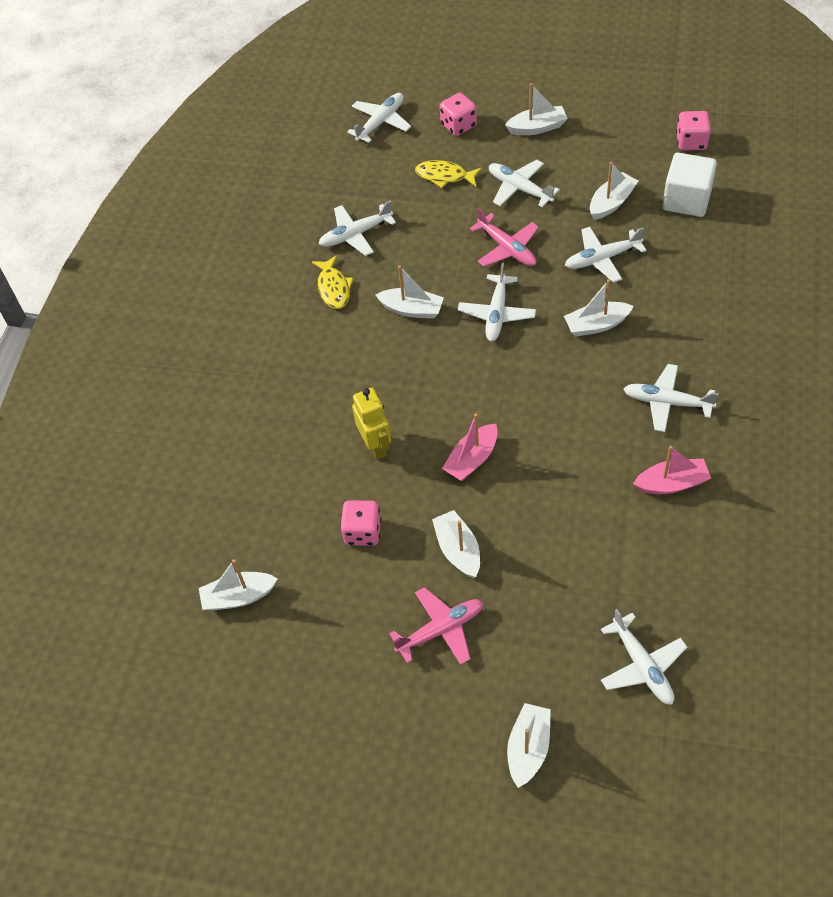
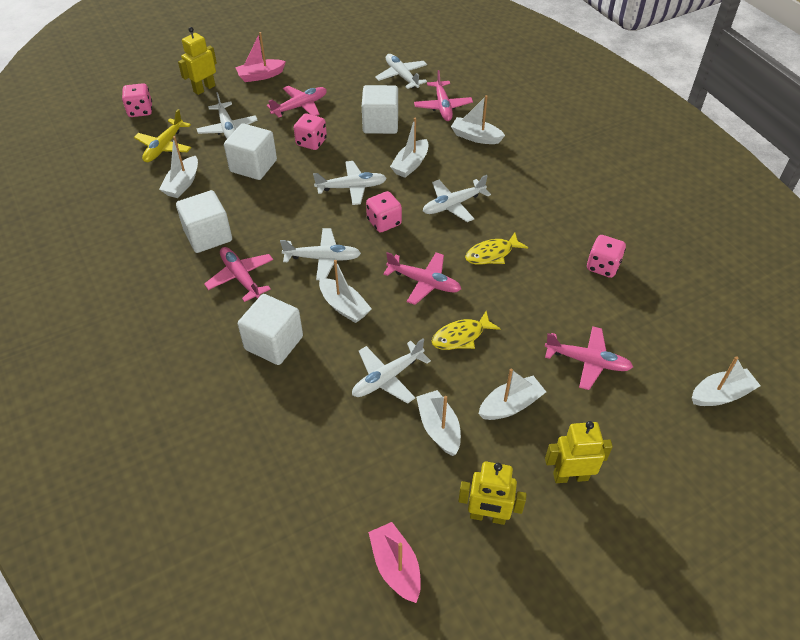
pink dice: 3 -> 4
pink plane: 2 -> 5
white cube: 1 -> 4
white plane: 7 -> 6
yellow plane: 0 -> 1
yellow robot: 1 -> 3

